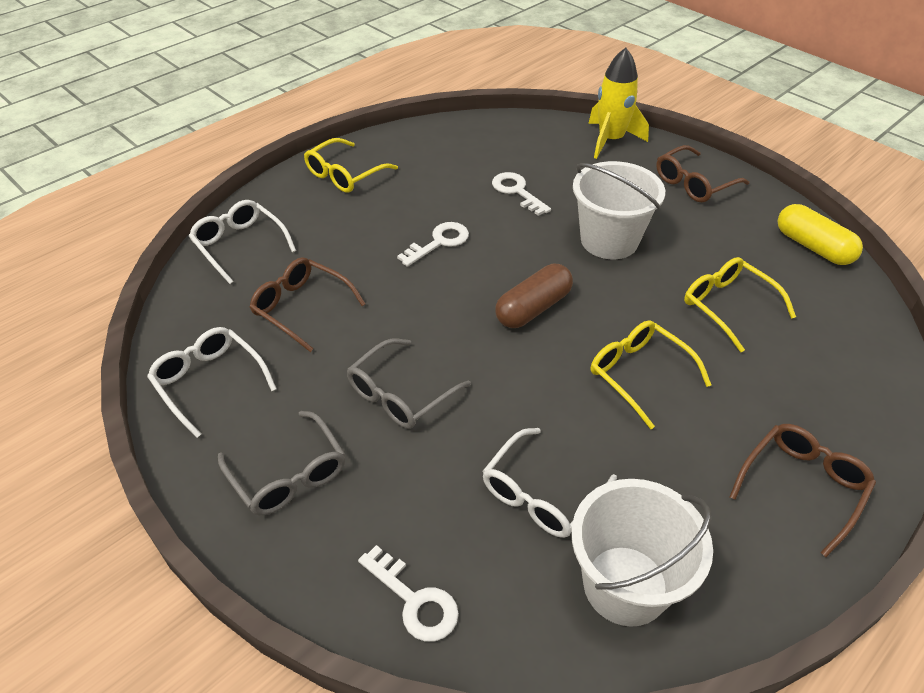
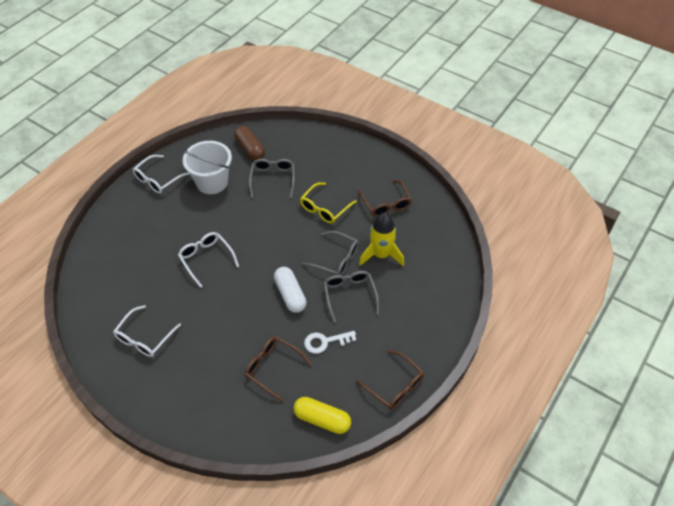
grey glasses: 2 -> 3
white bucket: 2 -> 1
white capsule: 0 -> 1
white key: 3 -> 1
yellow glasses: 3 -> 1

